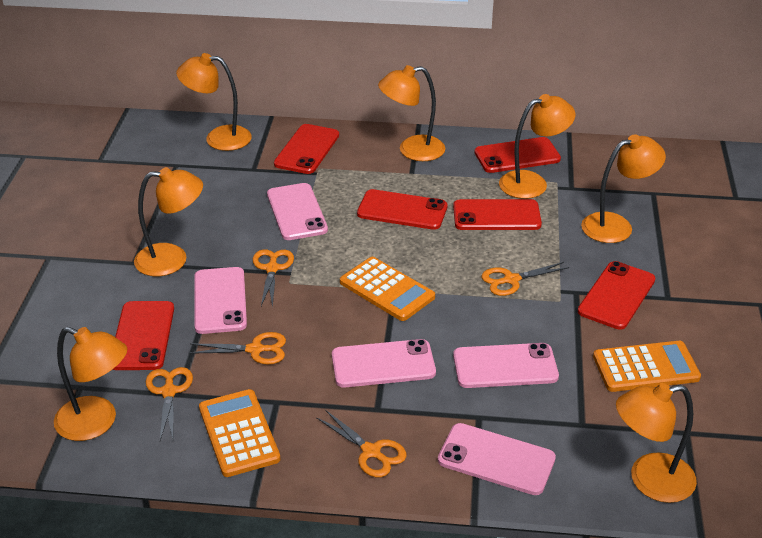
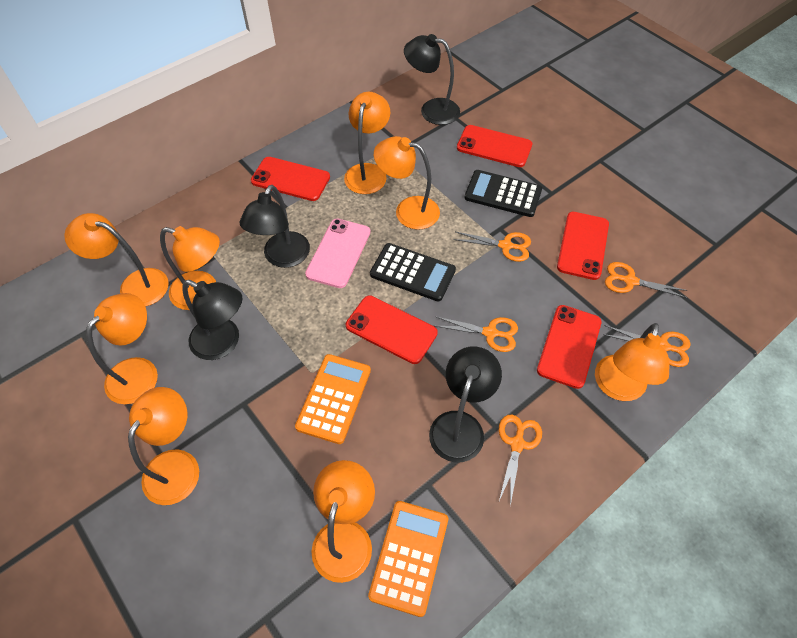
black calculator: 0 -> 2
black lamp: 0 -> 4
orange calculator: 3 -> 2
orange lamp: 7 -> 8
pink phone: 5 -> 1
red phone: 6 -> 5

